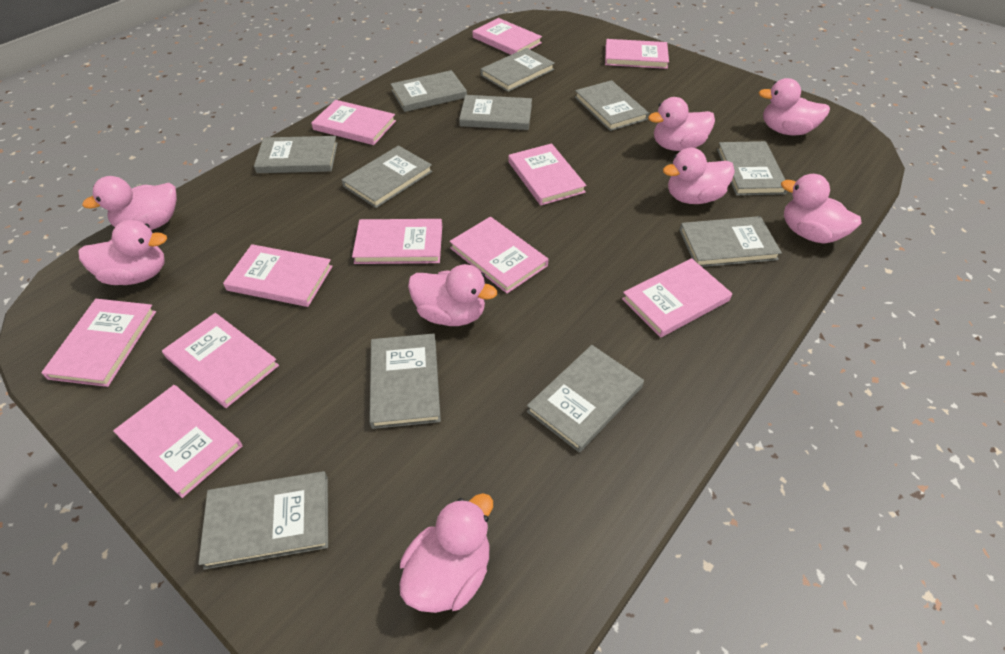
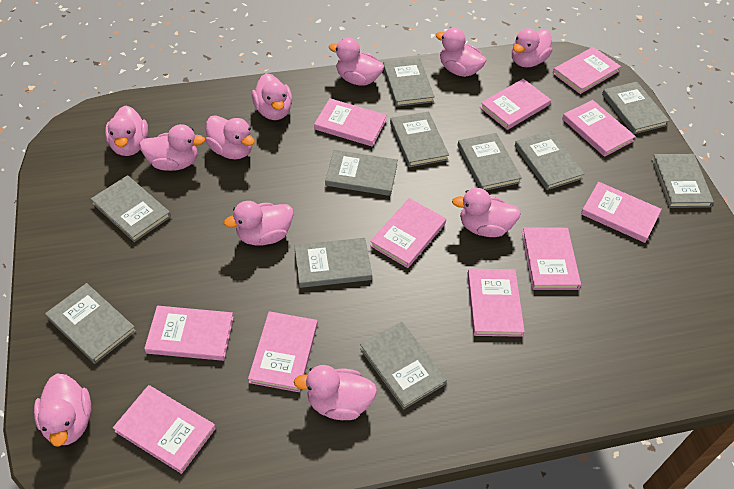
pink duck: 8 -> 11

